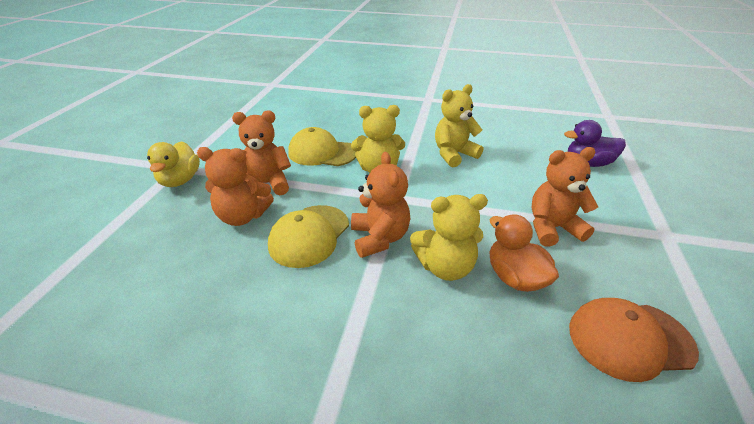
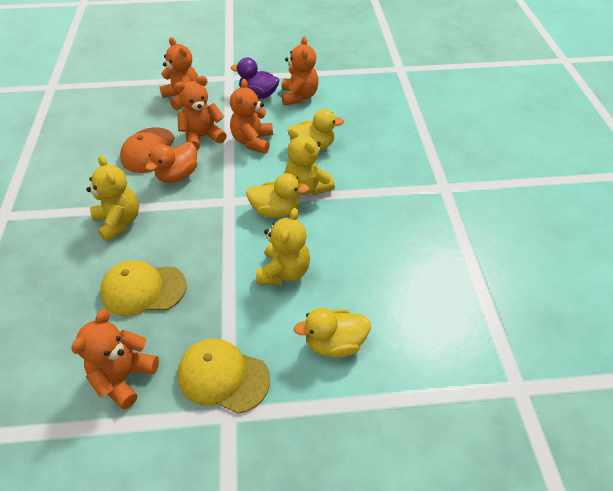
orange teddy bear: 4 -> 5
yellow duck: 1 -> 3

